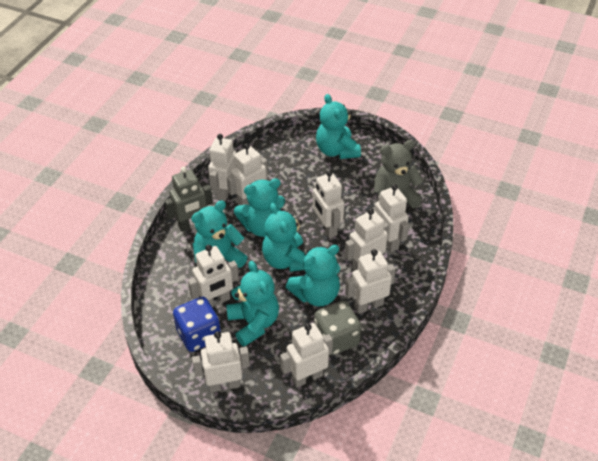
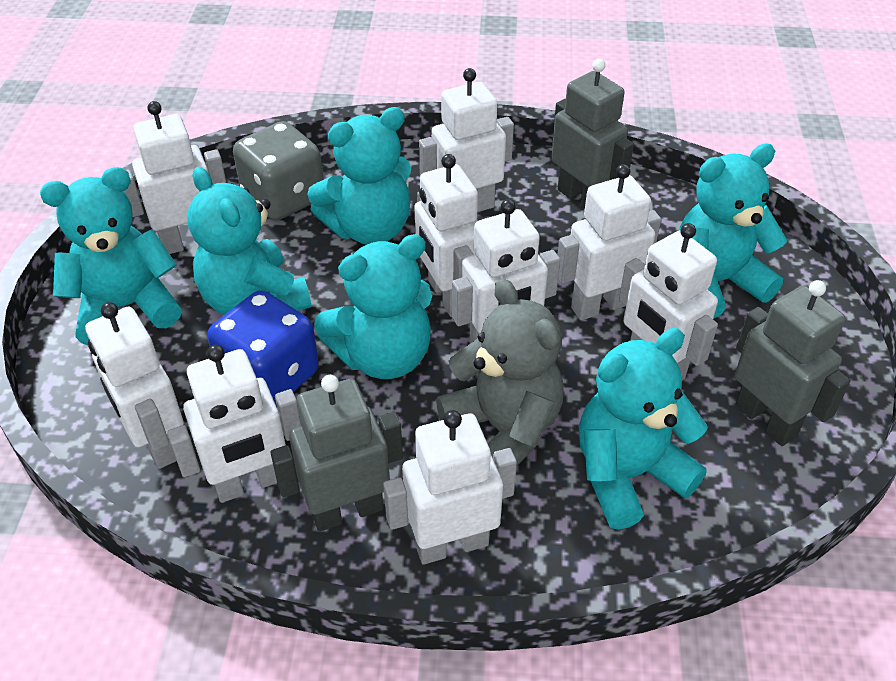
grey robot: 1 -> 3

